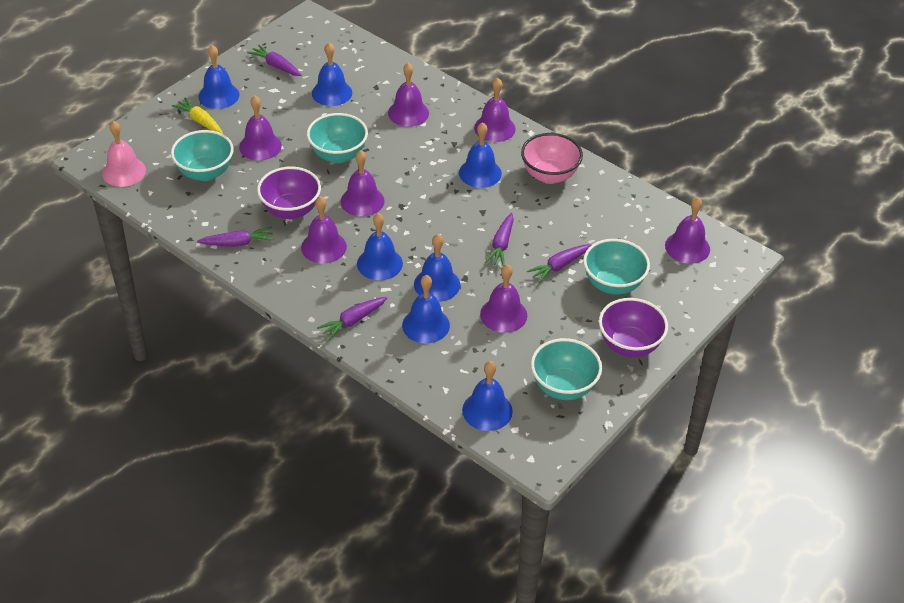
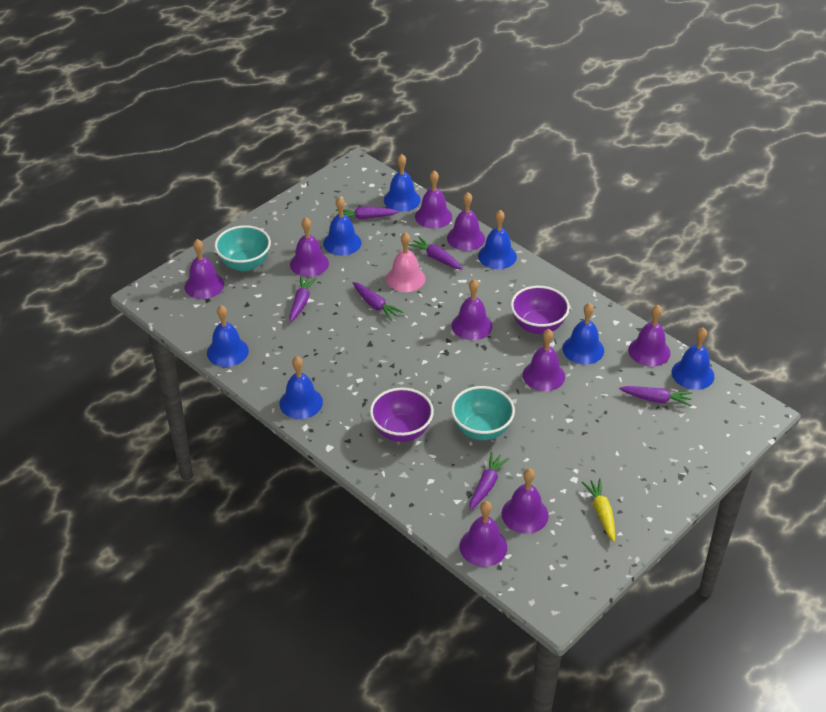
pink bowl: 1 -> 0
purple bell: 7 -> 9
purple carrot: 5 -> 6
turquoise bowl: 4 -> 2

